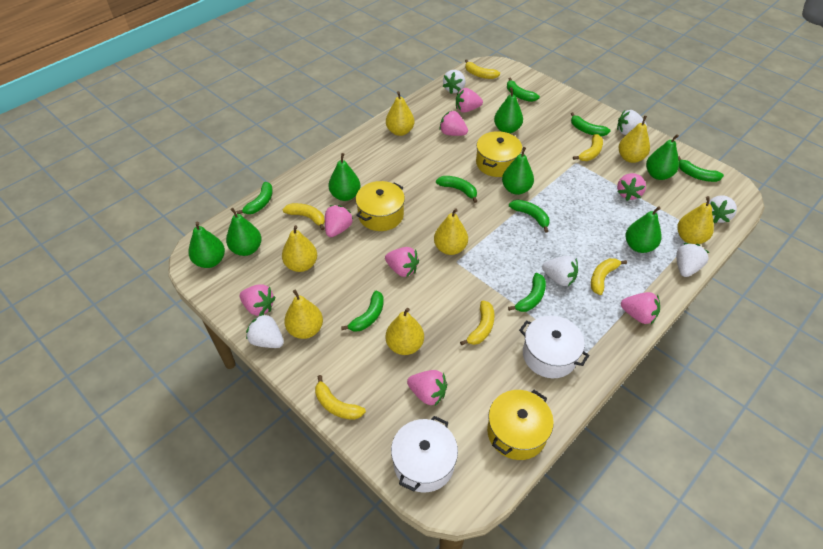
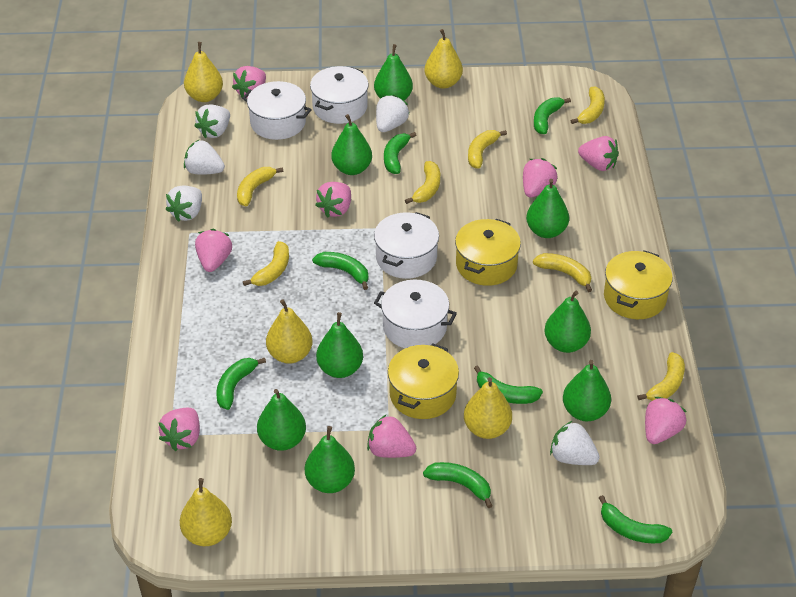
green banana: 8 -> 7
green pear: 7 -> 8
white pot: 2 -> 4
white strawberry: 6 -> 5
yellow banana: 6 -> 7
yellow pear: 7 -> 5

